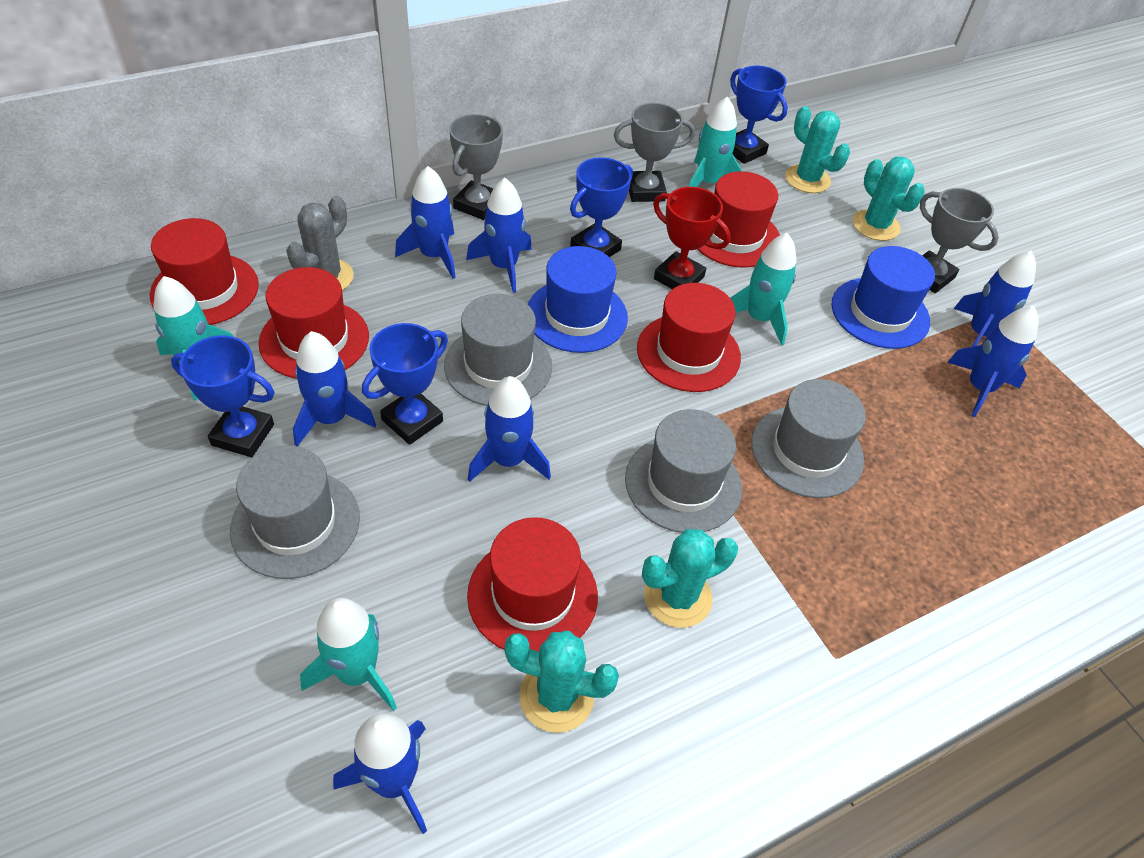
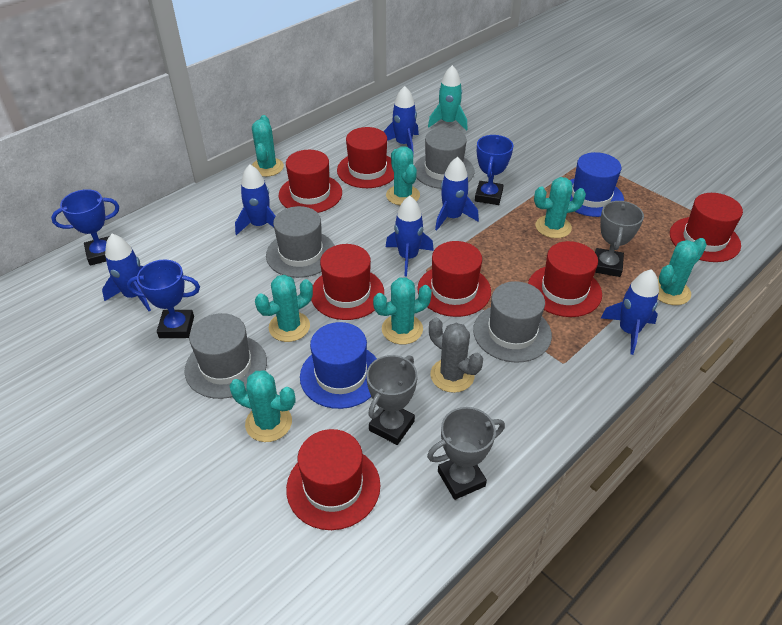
blue rocket: 7 -> 6
blue trophy: 4 -> 3
red hat: 5 -> 7
red trophy: 1 -> 0
turquoise cactus: 4 -> 7
turquoise rocket: 4 -> 1

